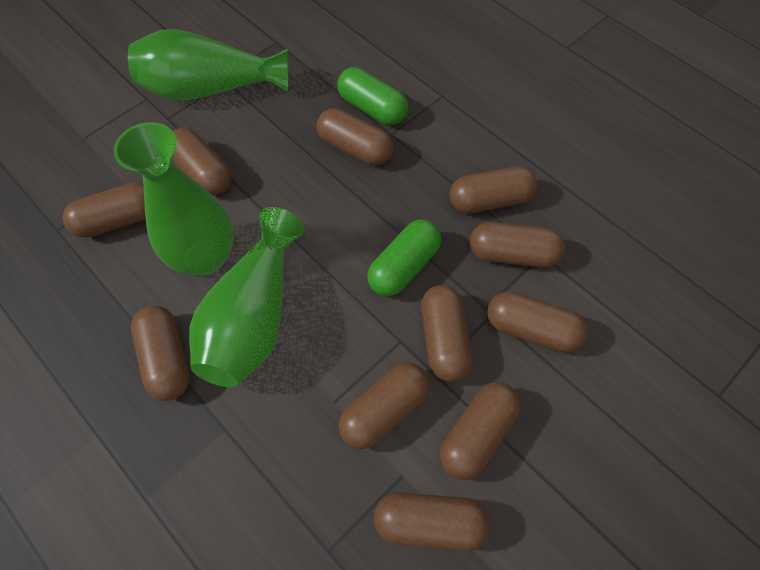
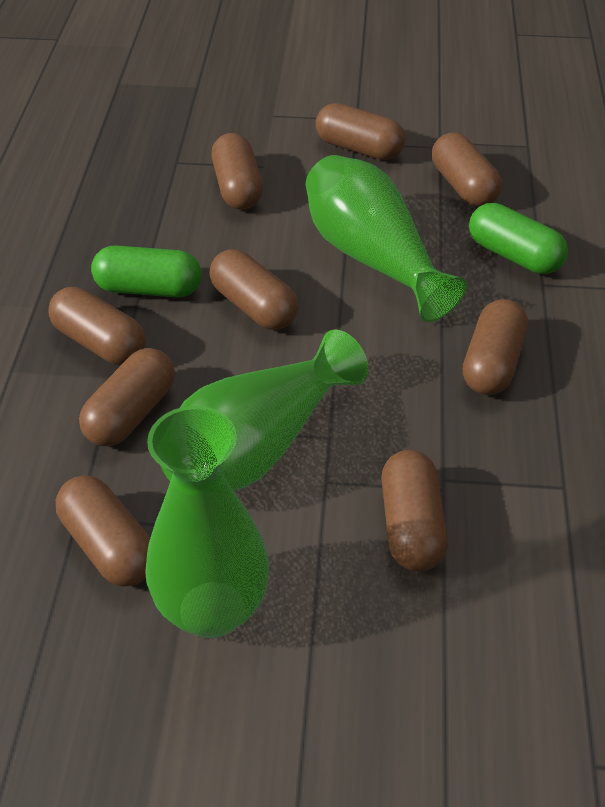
brown capsule: 11 -> 9

